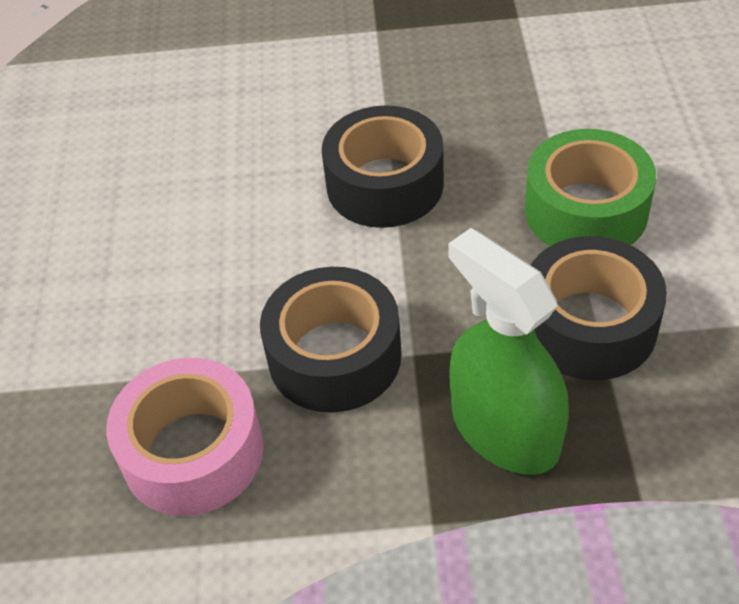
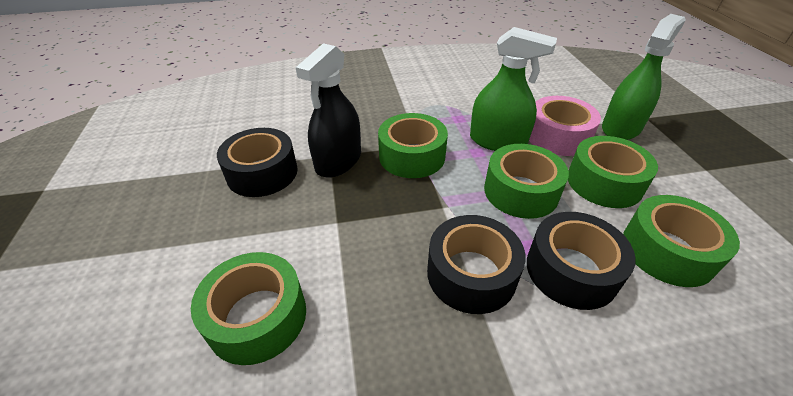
black spray bottle: 0 -> 1
green spray bottle: 1 -> 2
green tape: 1 -> 5

